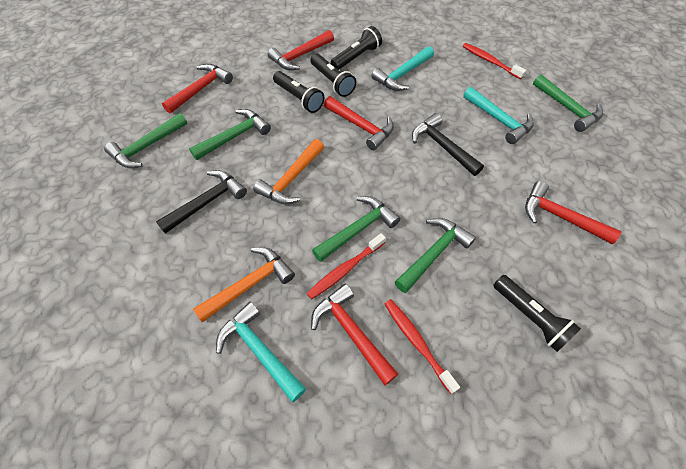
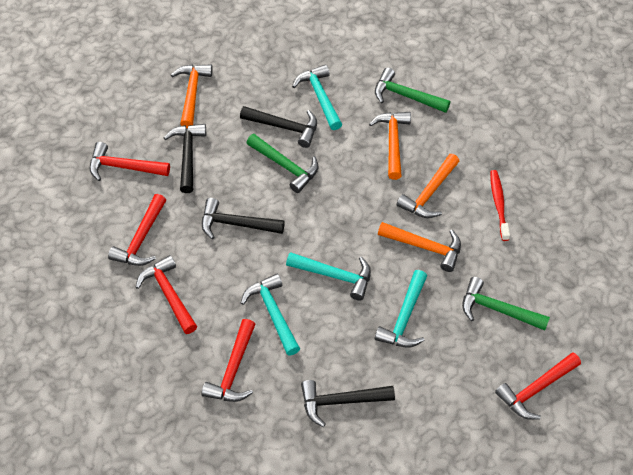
black flashlight: 4 -> 0
black hammer: 2 -> 4
green hammer: 5 -> 3
orange hammer: 2 -> 4
red toothbrush: 3 -> 1
turquoise hammer: 3 -> 4

